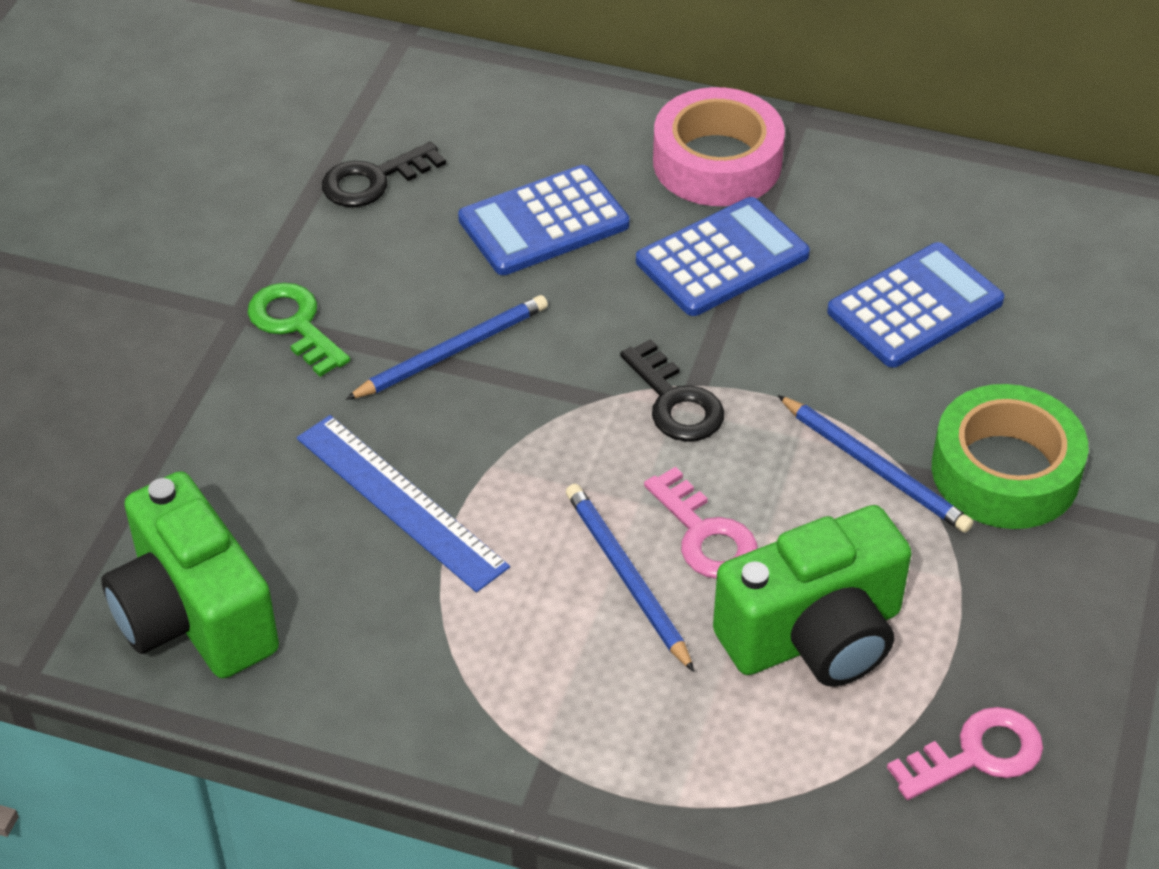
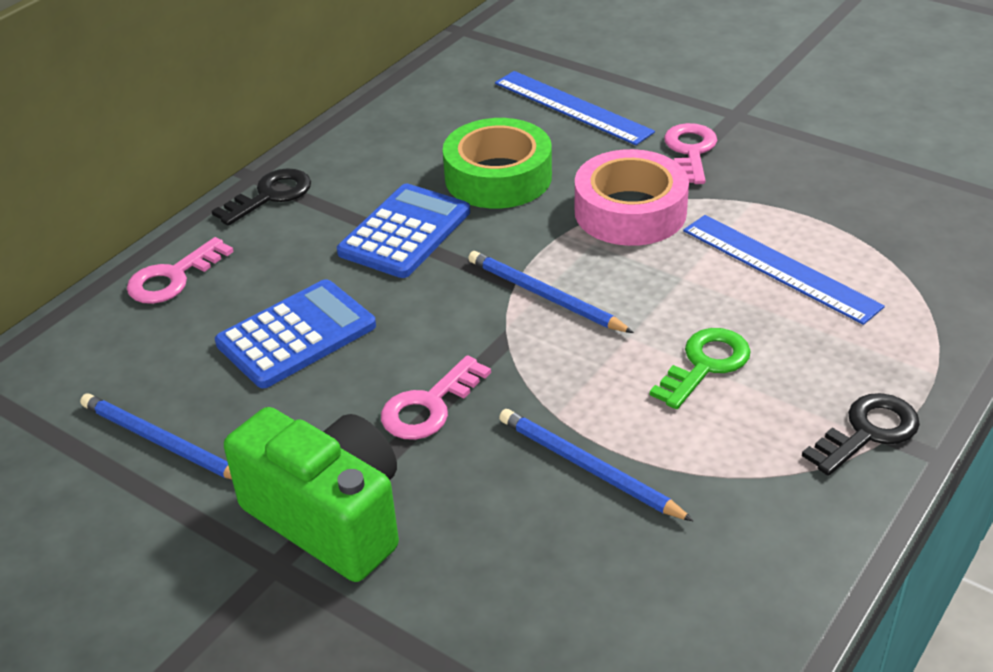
blue calculator: 3 -> 2
blue ruler: 1 -> 2
green camera: 2 -> 1
pink key: 2 -> 3

